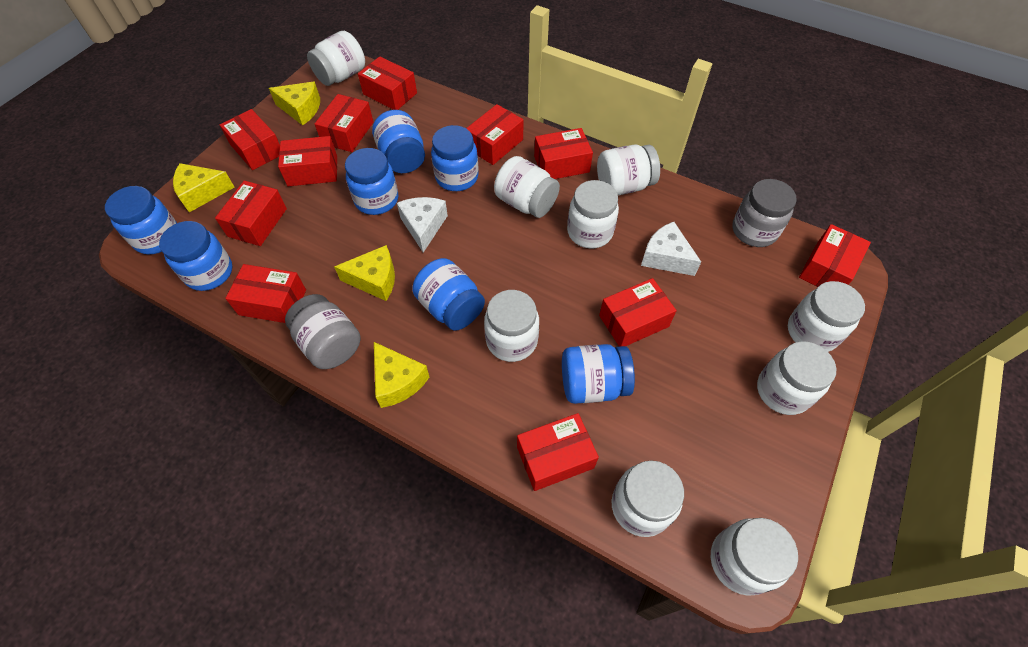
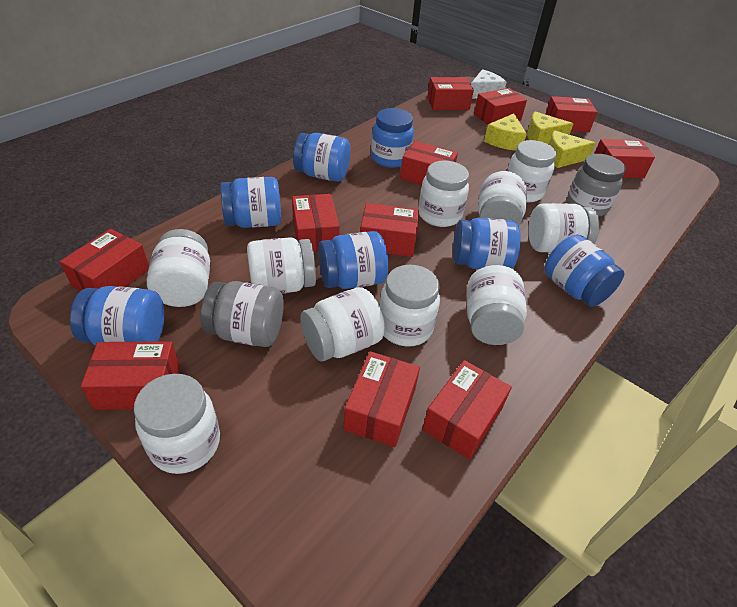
white cheese: 2 -> 1
white jar: 9 -> 10
yellow cheese: 4 -> 3

